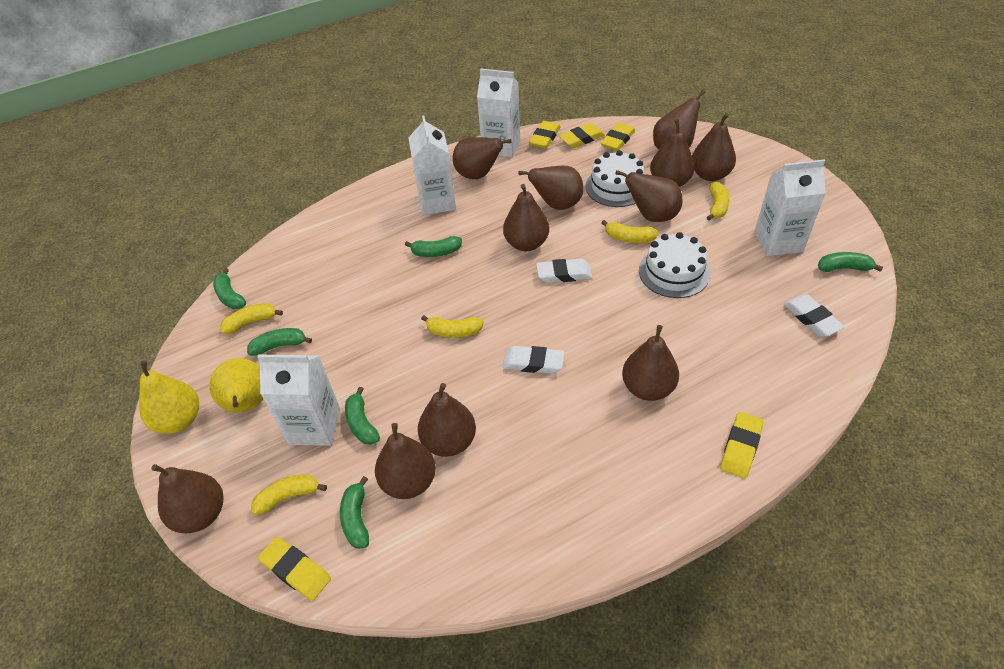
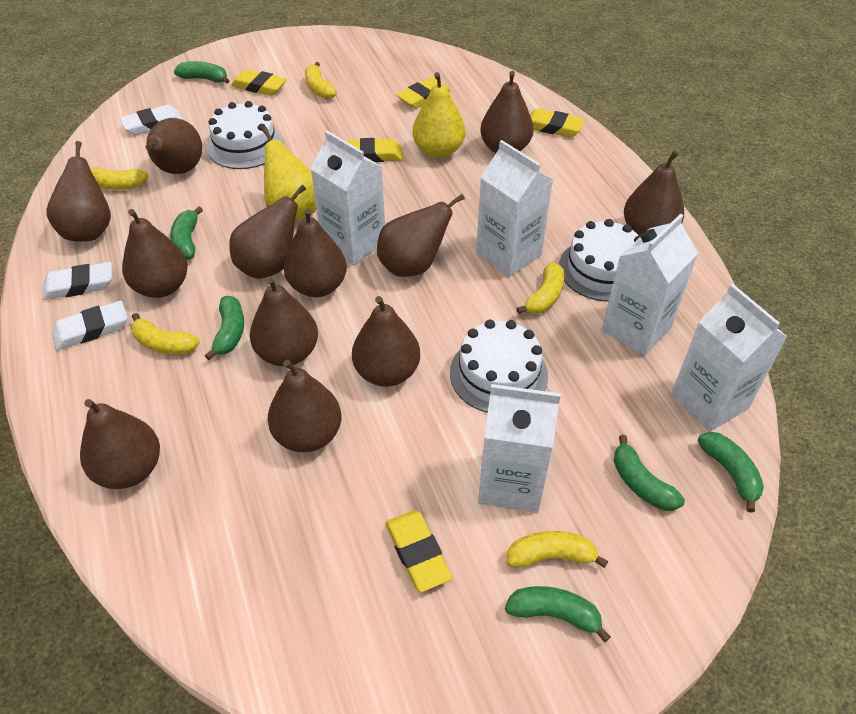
brown pear: 11 -> 12
white cake: 2 -> 3
white carton: 4 -> 5

